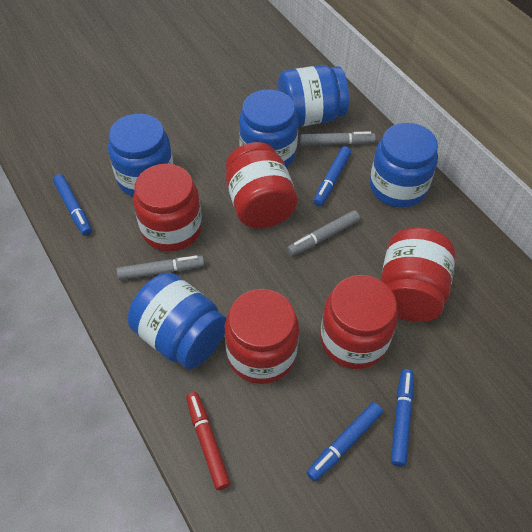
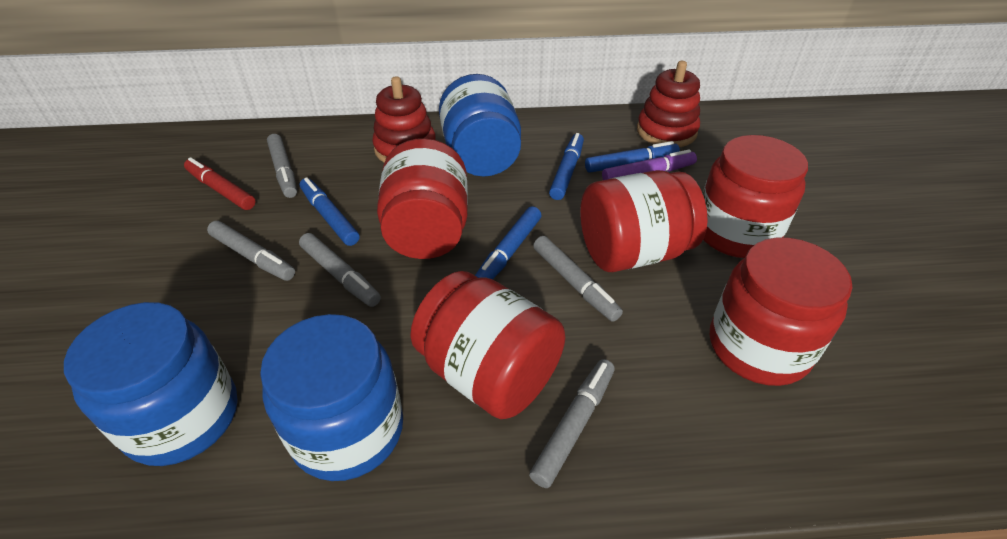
blue jar: 5 -> 3
grey marker: 3 -> 5
purple marker: 0 -> 1
red stacking toy: 0 -> 2

